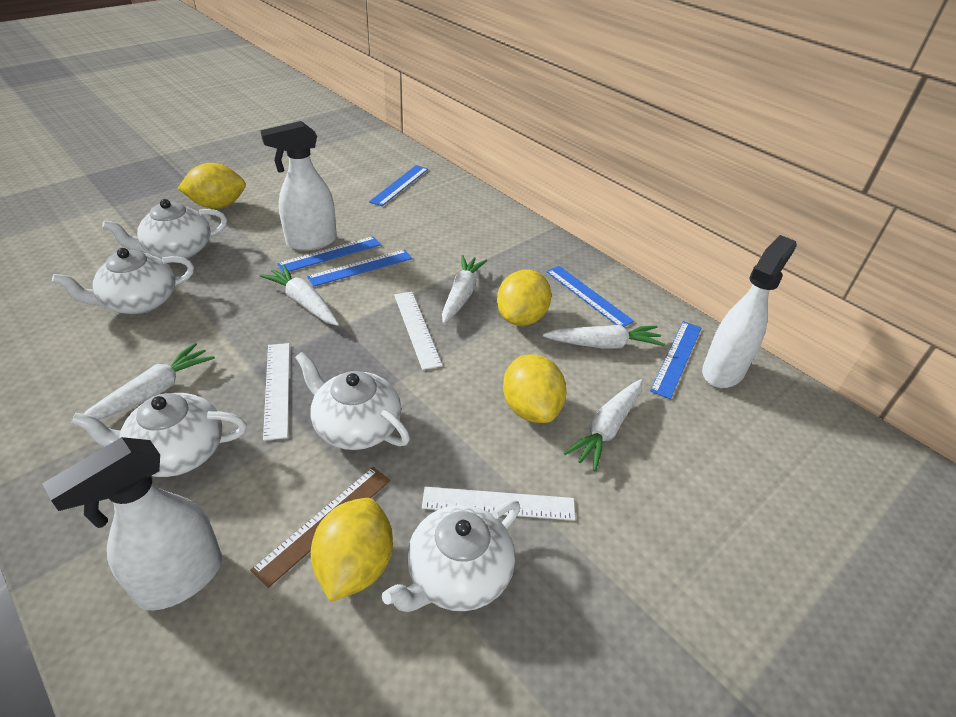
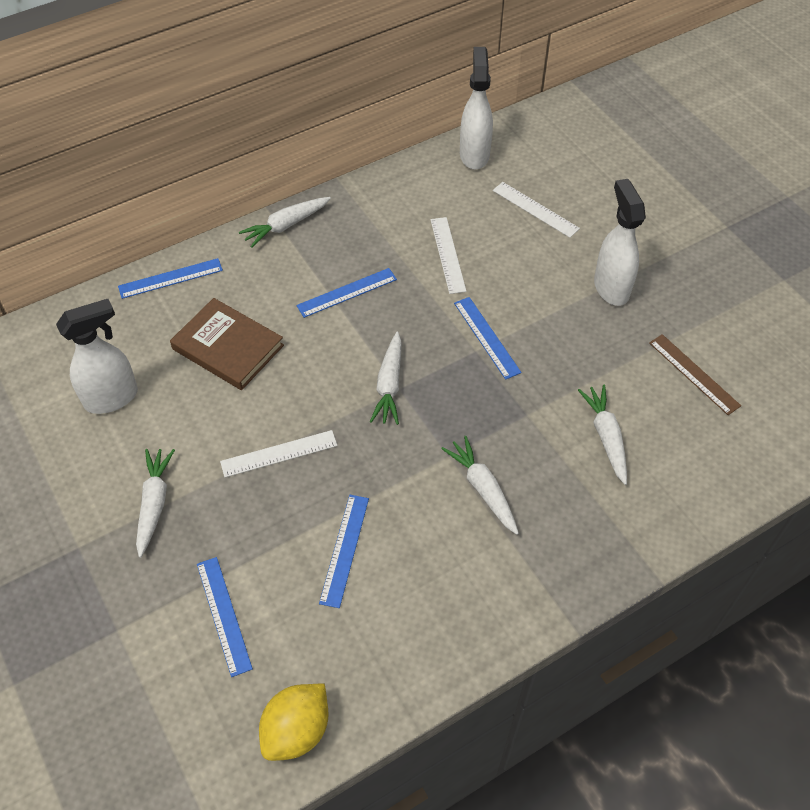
brown book: 0 -> 1
white teapot: 5 -> 0
yellow lemon: 4 -> 1

